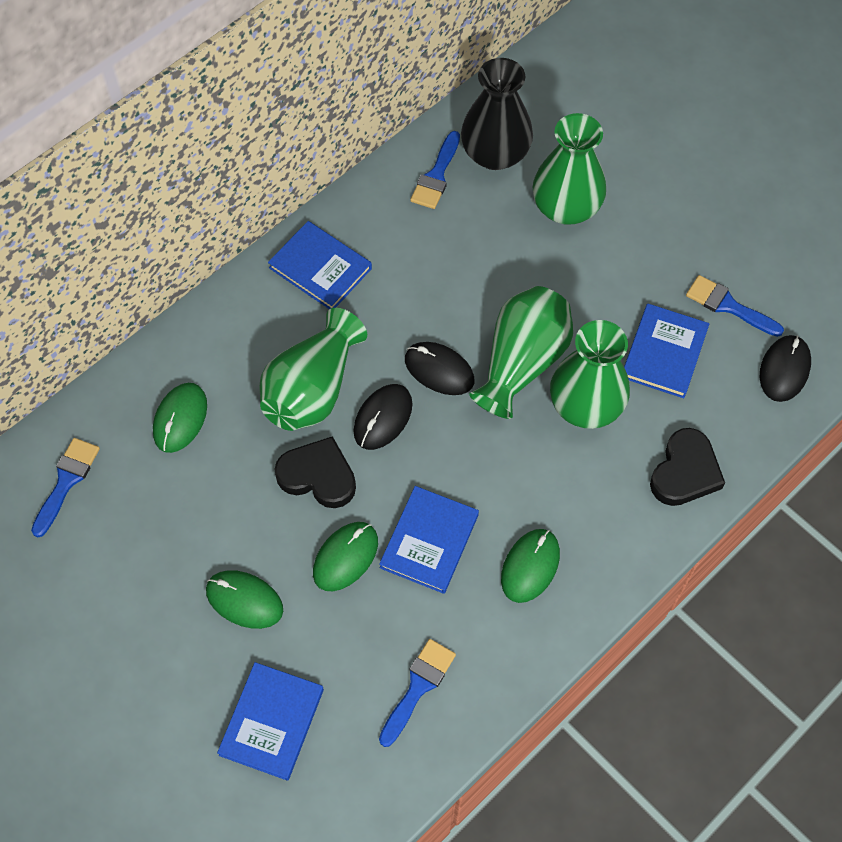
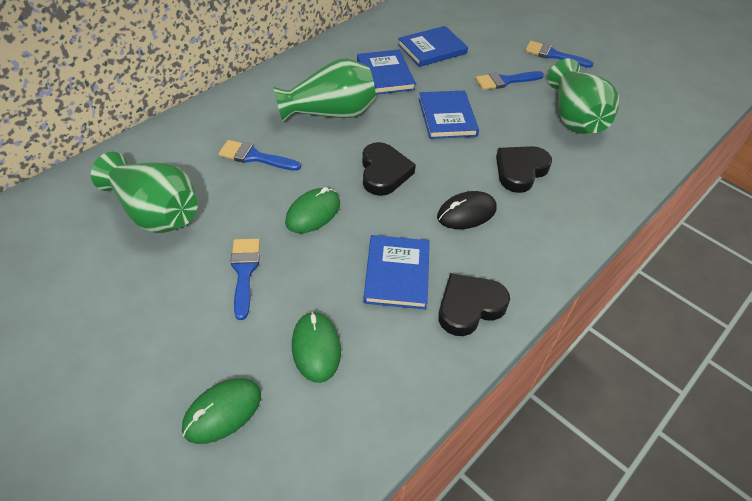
black heart: 2 -> 3
black mouse: 3 -> 1
black vase: 1 -> 0
green mouse: 4 -> 3
green vase: 4 -> 3

